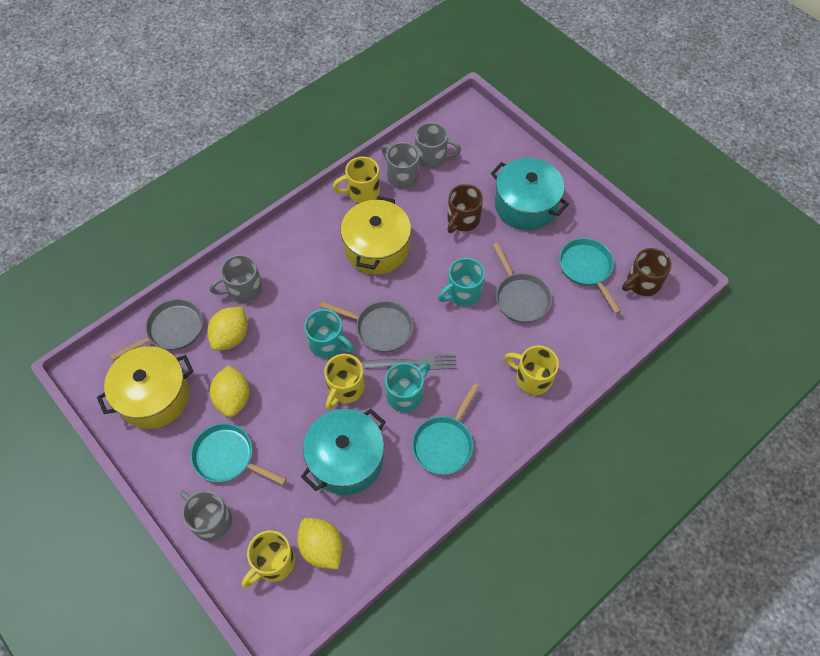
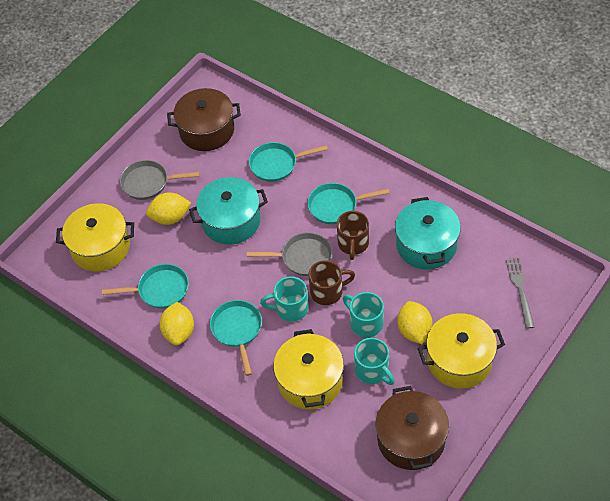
brown pot: 0 -> 2
grey mug: 4 -> 0
grey pan: 3 -> 2
turquoise pan: 3 -> 4
yellow mug: 4 -> 0
yellow pot: 2 -> 3

